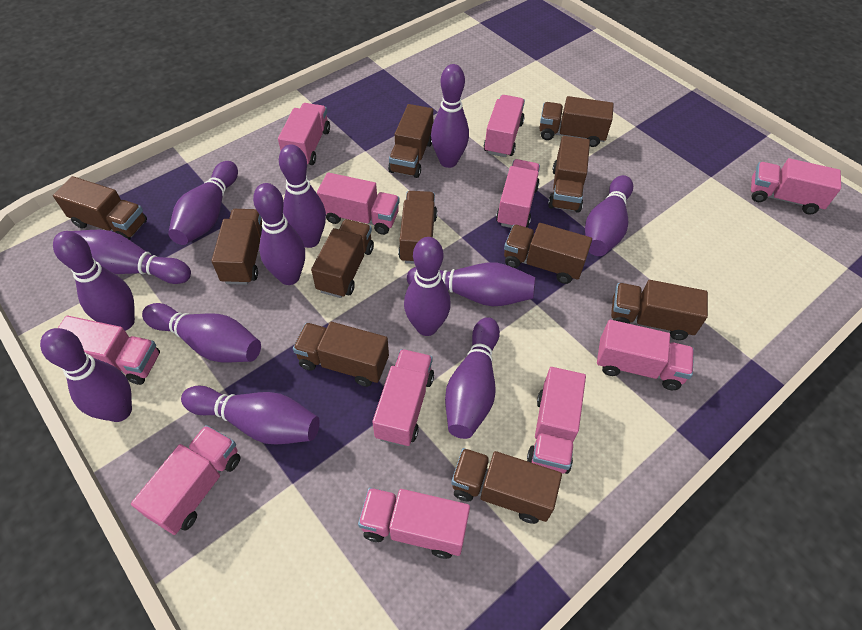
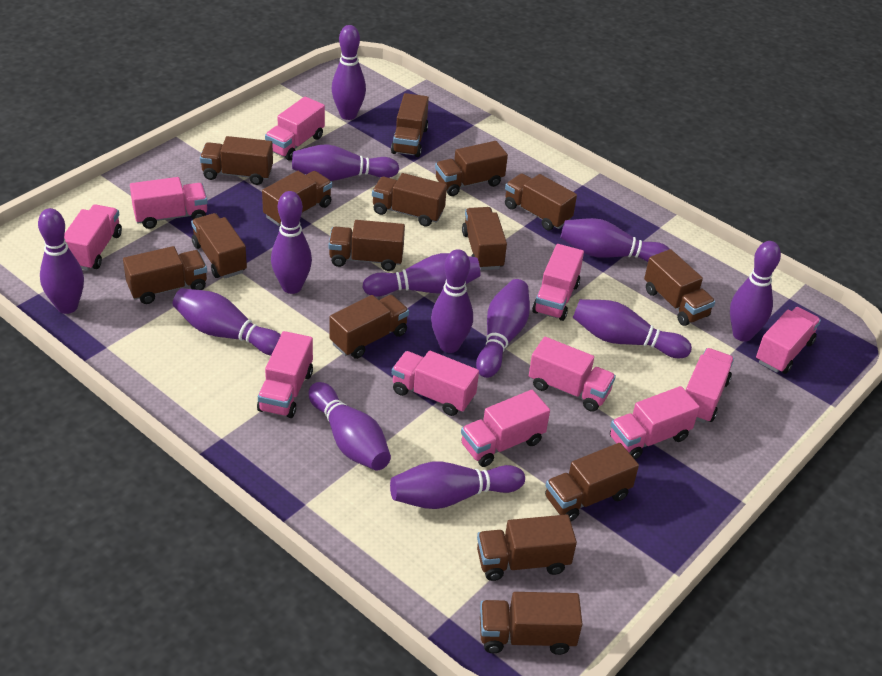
brown truck: 11 -> 15

